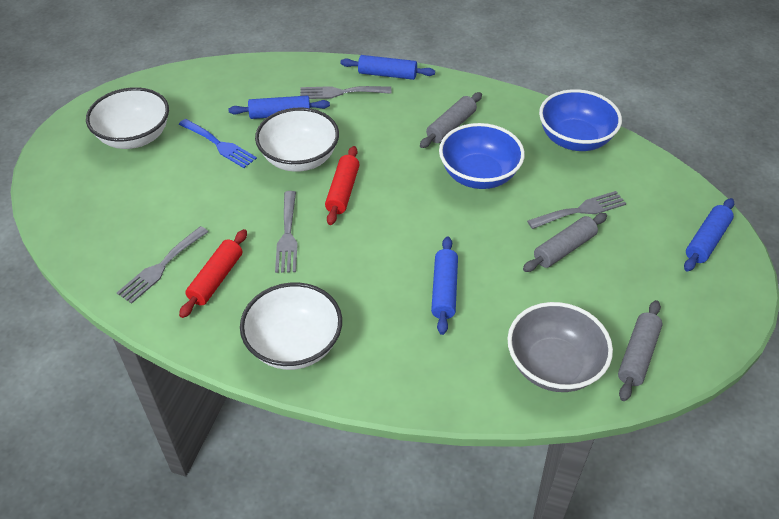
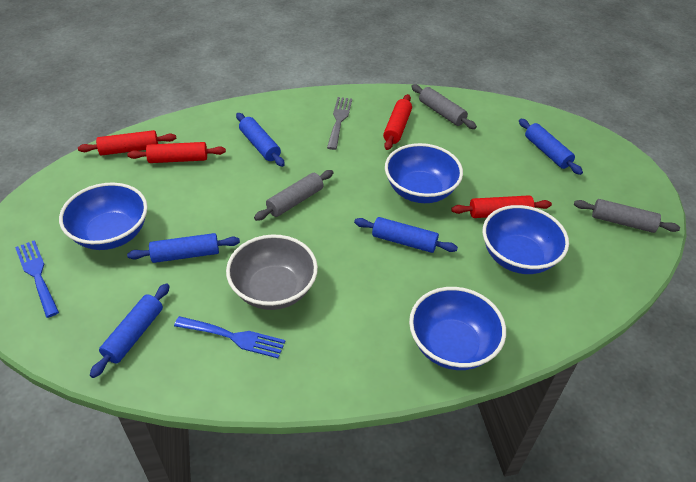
blue bowl: 2 -> 4
blue fork: 1 -> 2
blue rolling pin: 4 -> 5
grey fork: 4 -> 1
red rolling pin: 2 -> 4
white bowl: 3 -> 0

